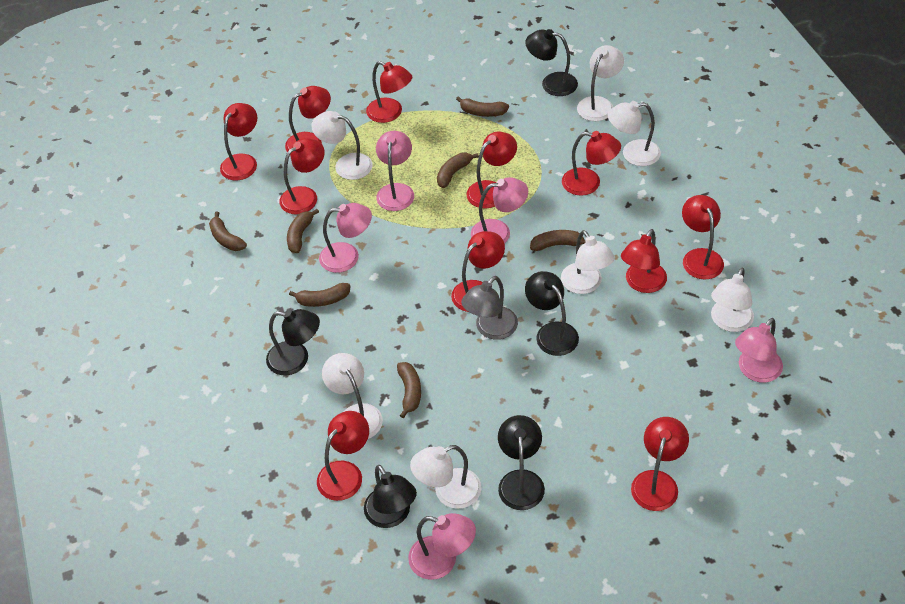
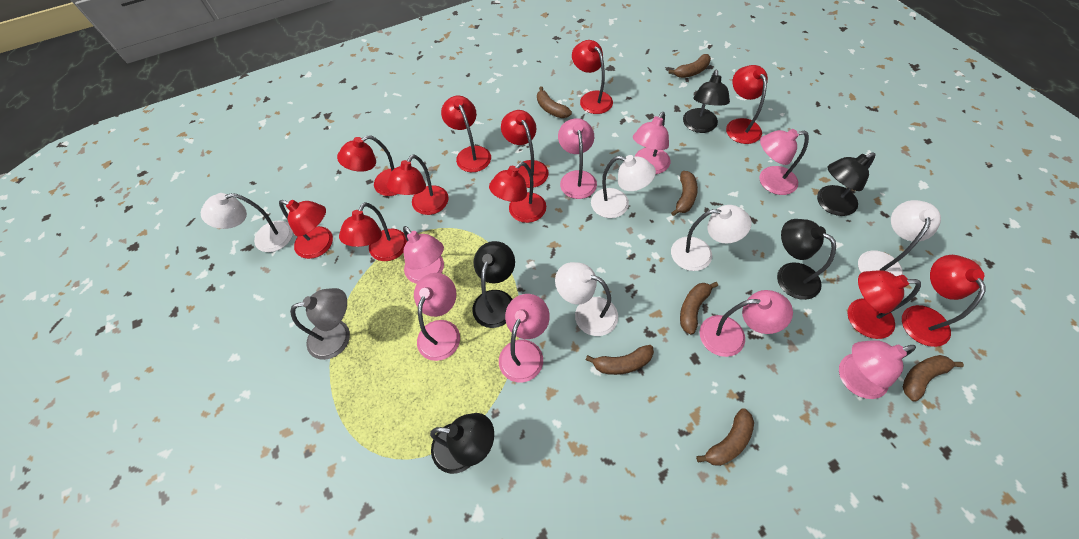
pink lamp: 5 -> 8
white lamp: 7 -> 5

